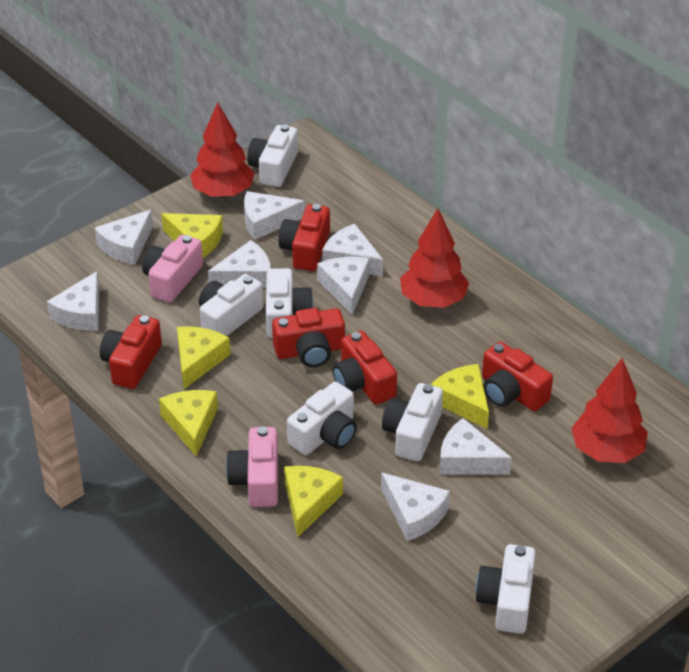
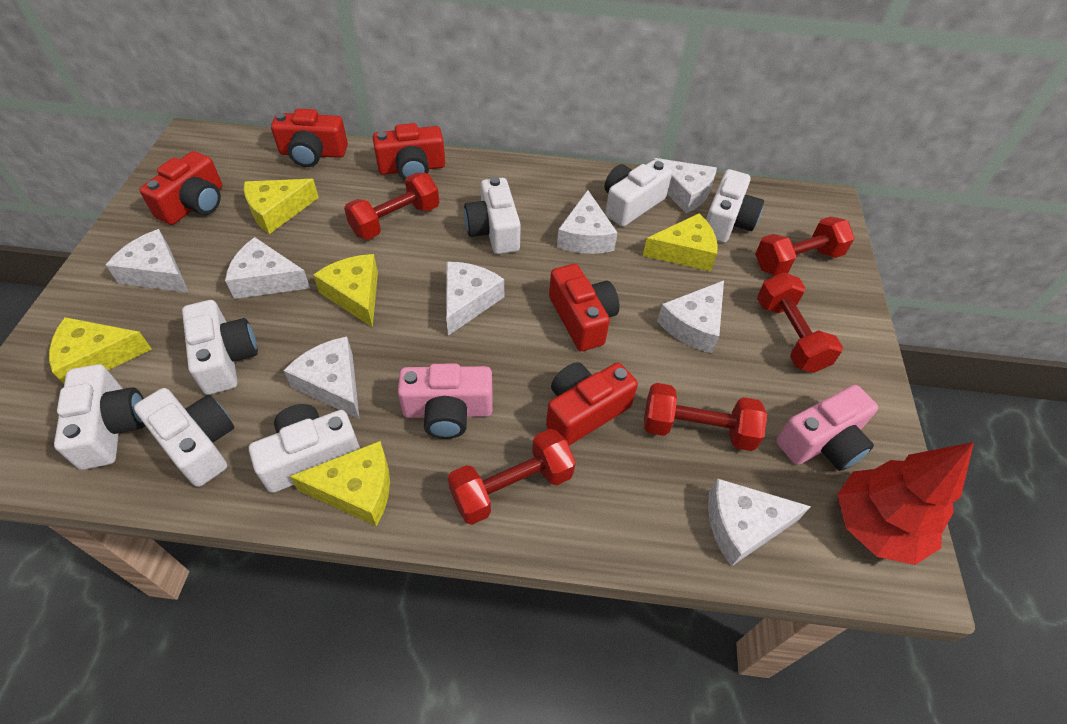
red dumbbell: 0 -> 5
red tree: 3 -> 1
white camera: 6 -> 7

